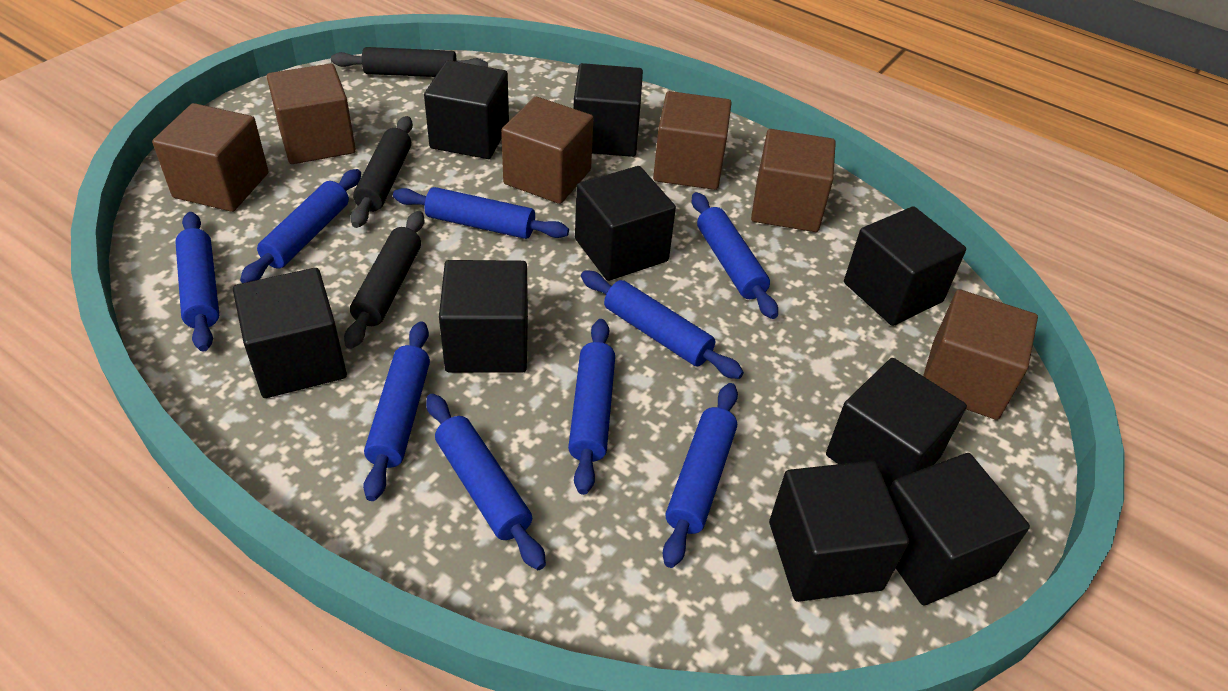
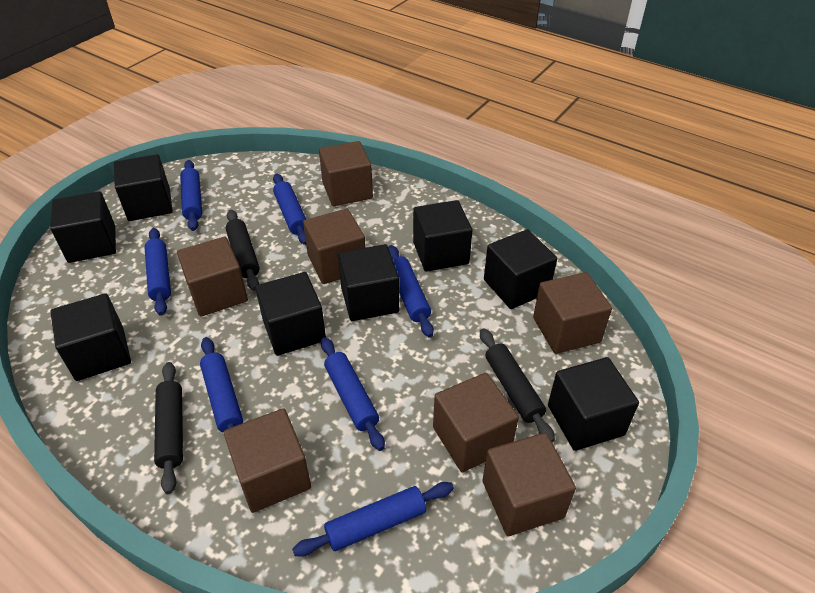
black cube: 9 -> 8
blue rolling pin: 9 -> 7
brown cube: 6 -> 7

